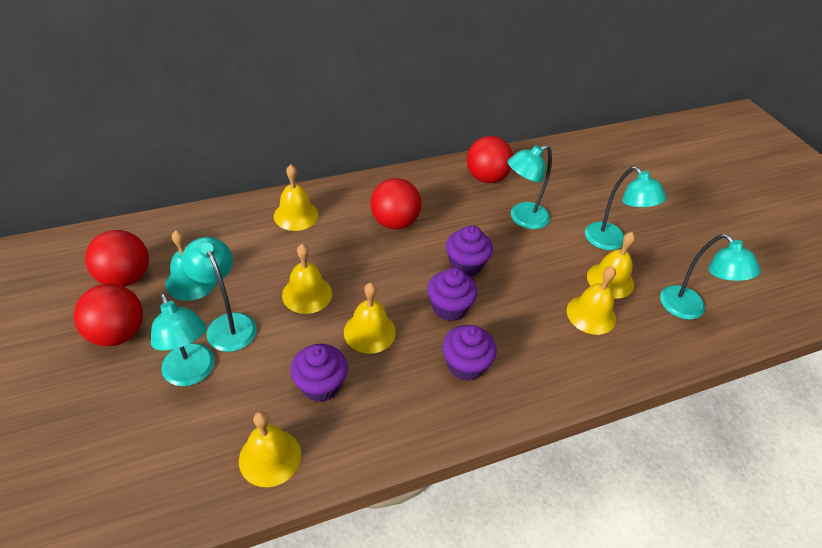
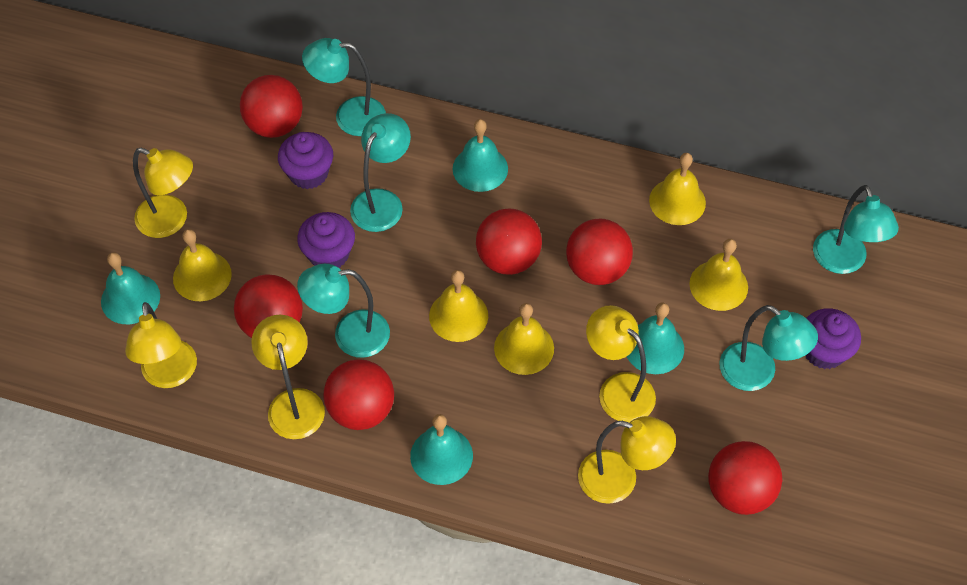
purple cupcake: 4 -> 3
red ball: 4 -> 6
turquoise bell: 1 -> 4
yellow bell: 6 -> 5
yellow lamp: 0 -> 5

